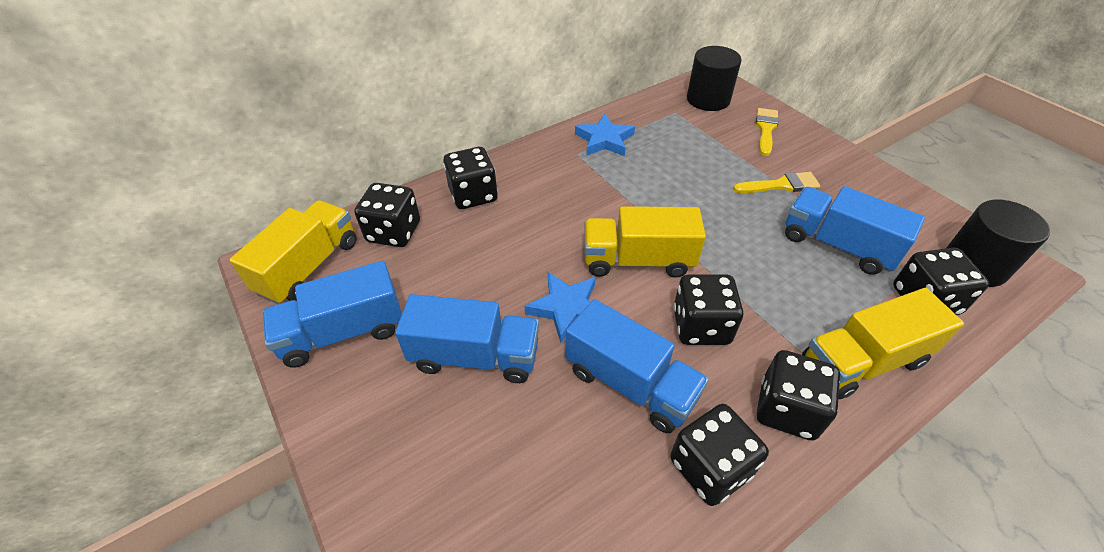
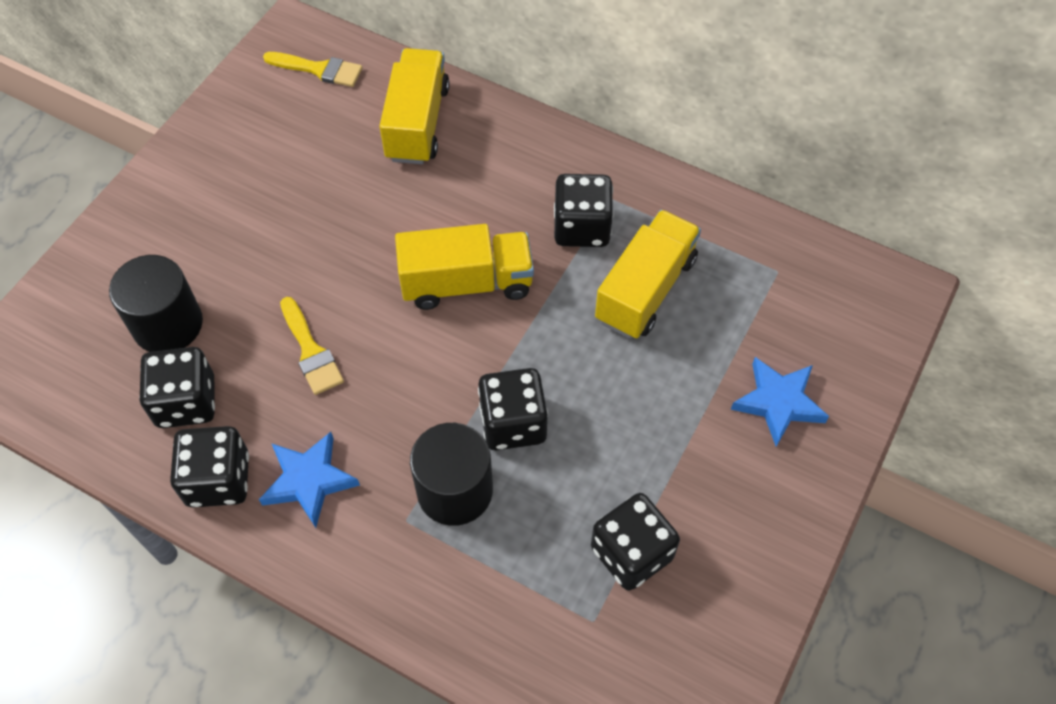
black dice: 6 -> 5
blue truck: 4 -> 0

